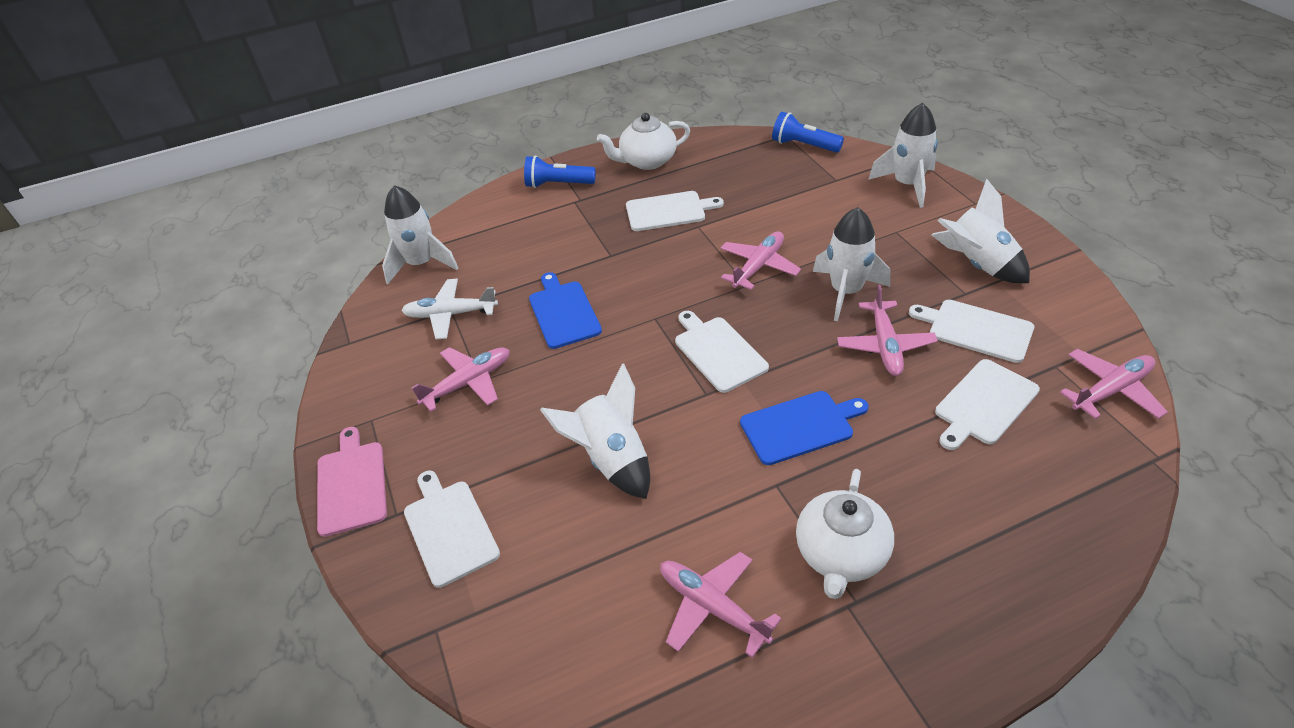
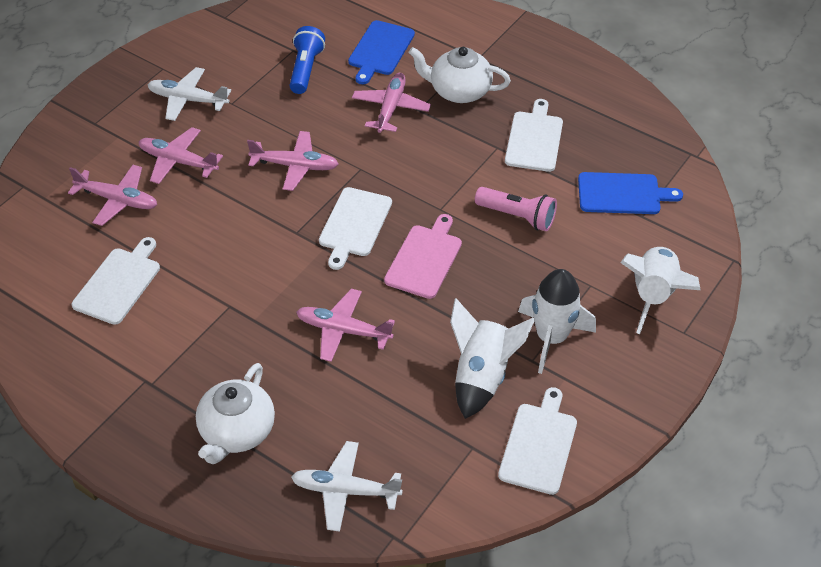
blue flashlight: 2 -> 1
pink flashlight: 0 -> 1
white cutting board: 5 -> 4
white plane: 1 -> 2
white rocket: 5 -> 3

